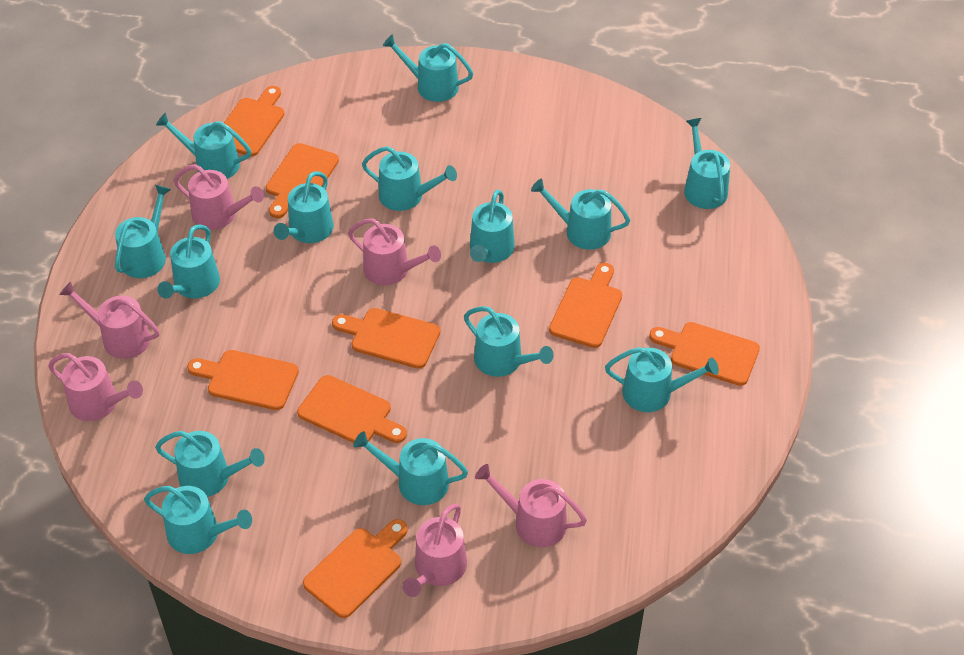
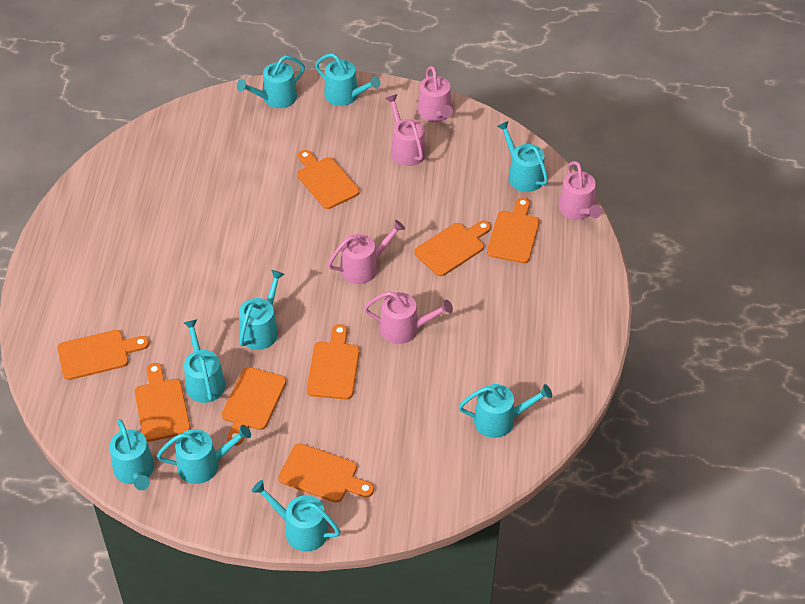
pink watering can: 6 -> 5
turquoise watering can: 14 -> 9

